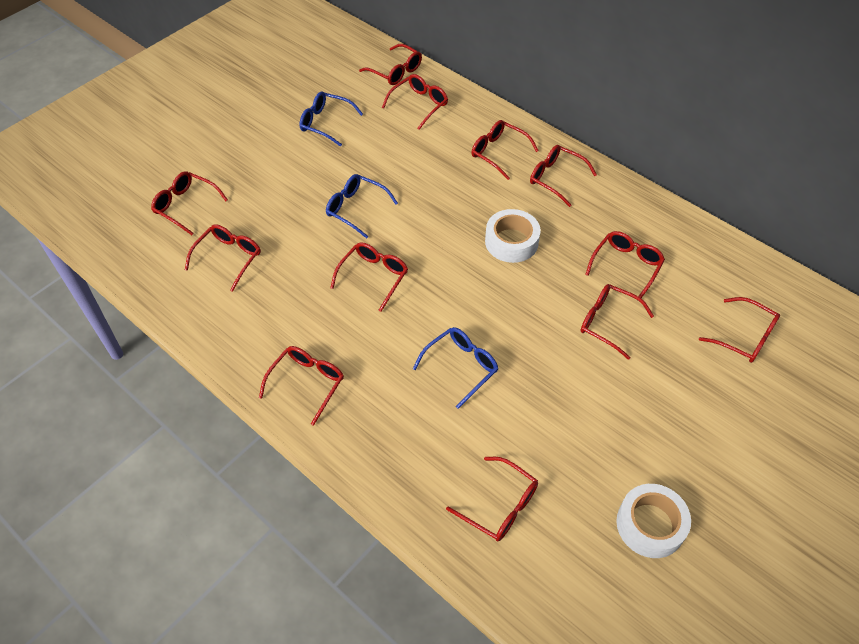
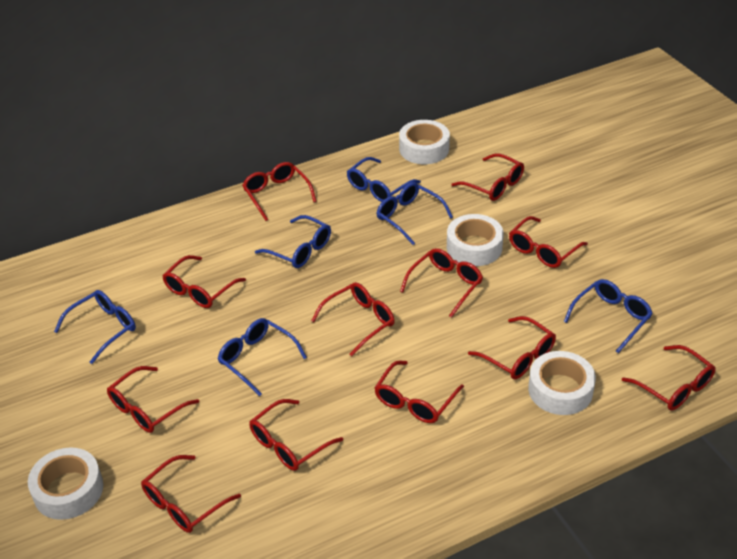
blue glasses: 3 -> 6
white tape: 2 -> 4

